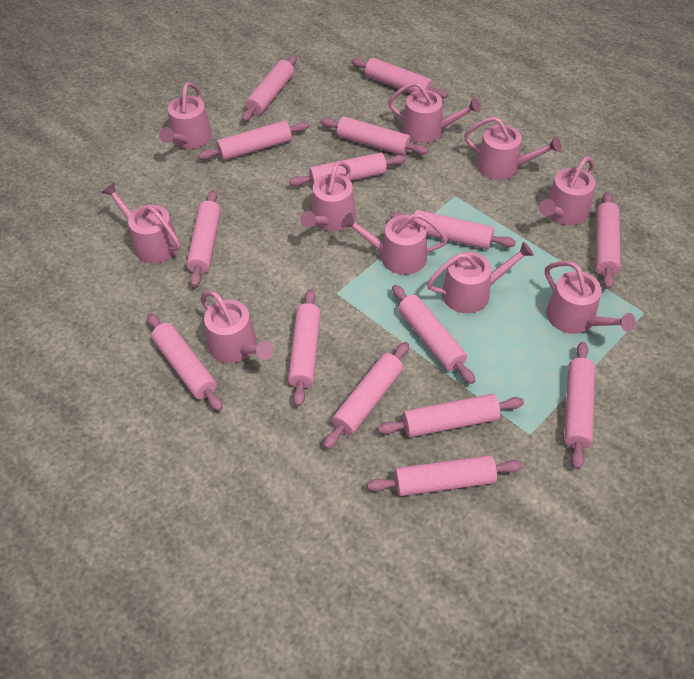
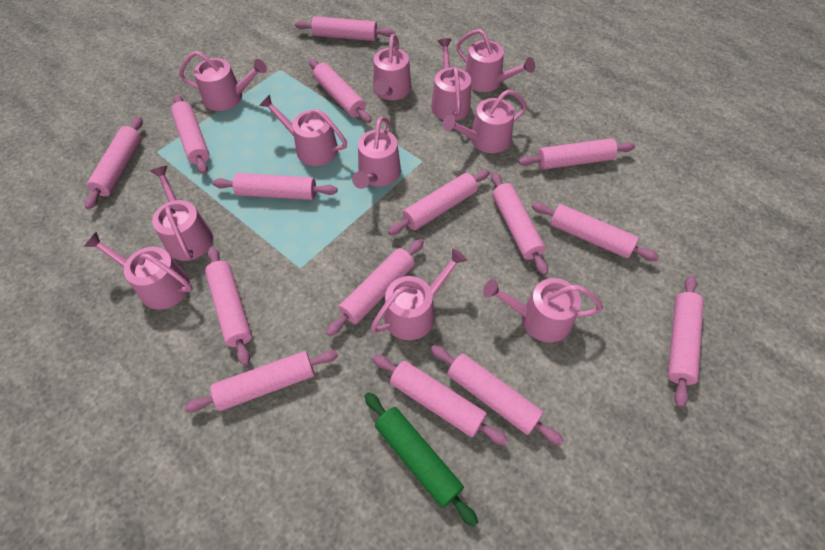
green rolling pin: 0 -> 1
pink watering can: 10 -> 11

